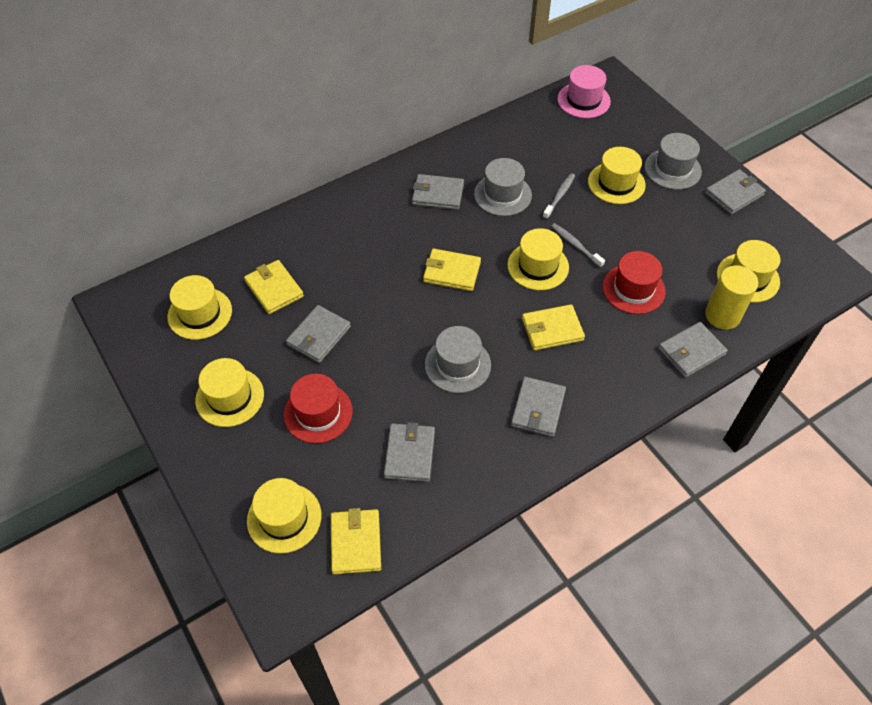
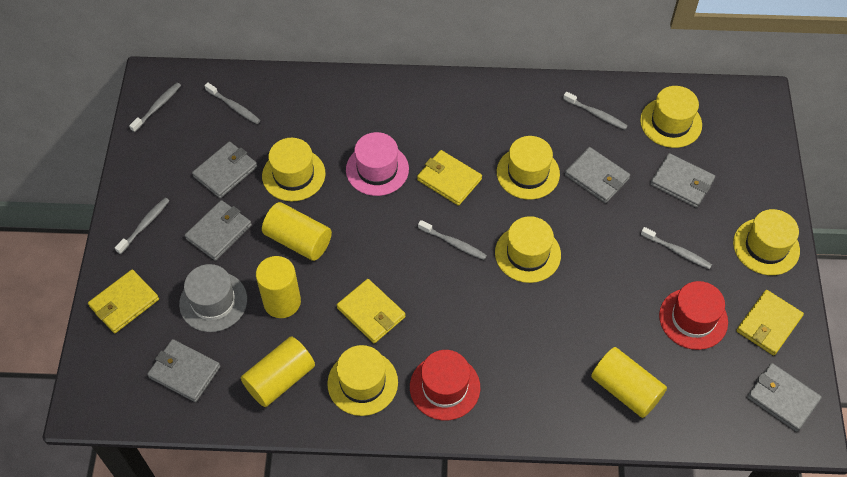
grey hat: 3 -> 1
grey toothbrush: 2 -> 6
yellow cylinder: 1 -> 4

